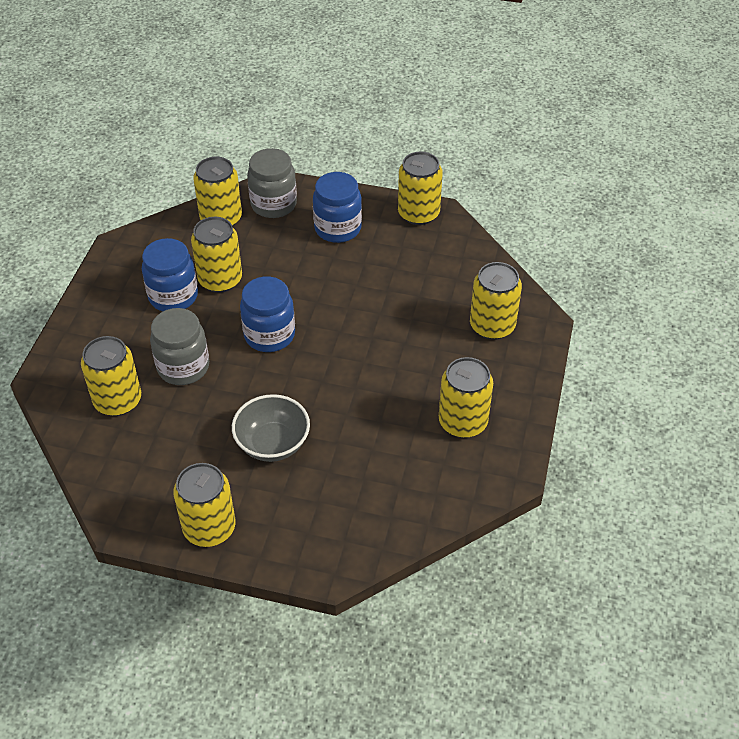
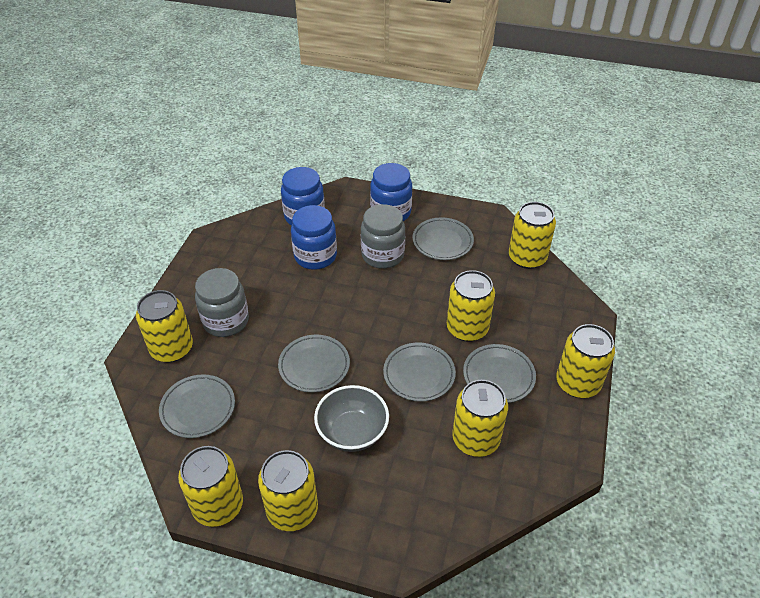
grey plate: 0 -> 5

